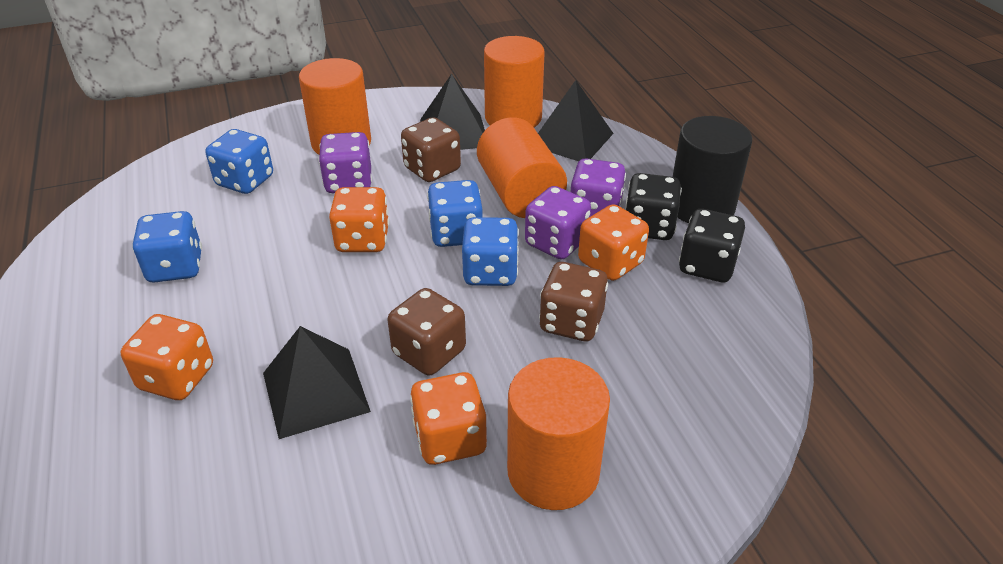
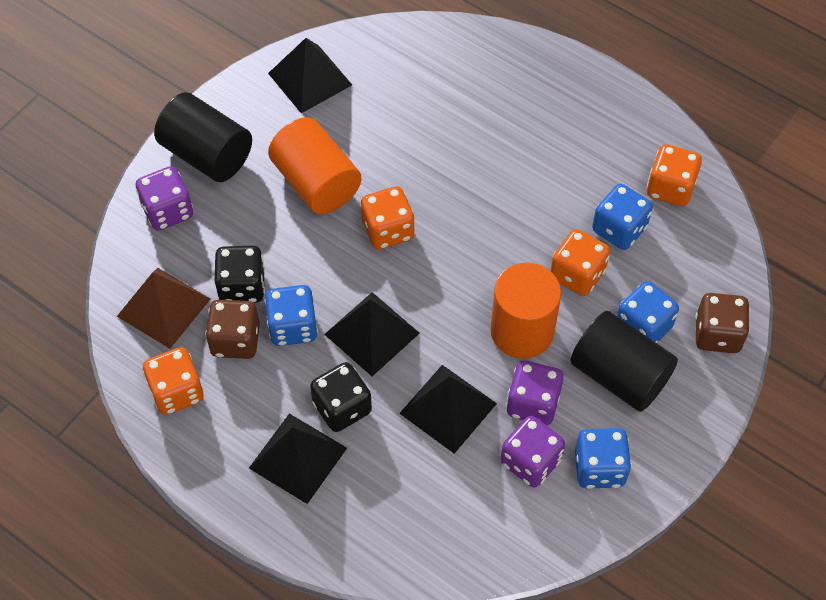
black cylinder: 1 -> 2
black pyramid: 3 -> 4
brown dice: 3 -> 2
brown pyramid: 0 -> 1
orange cylinder: 4 -> 2

